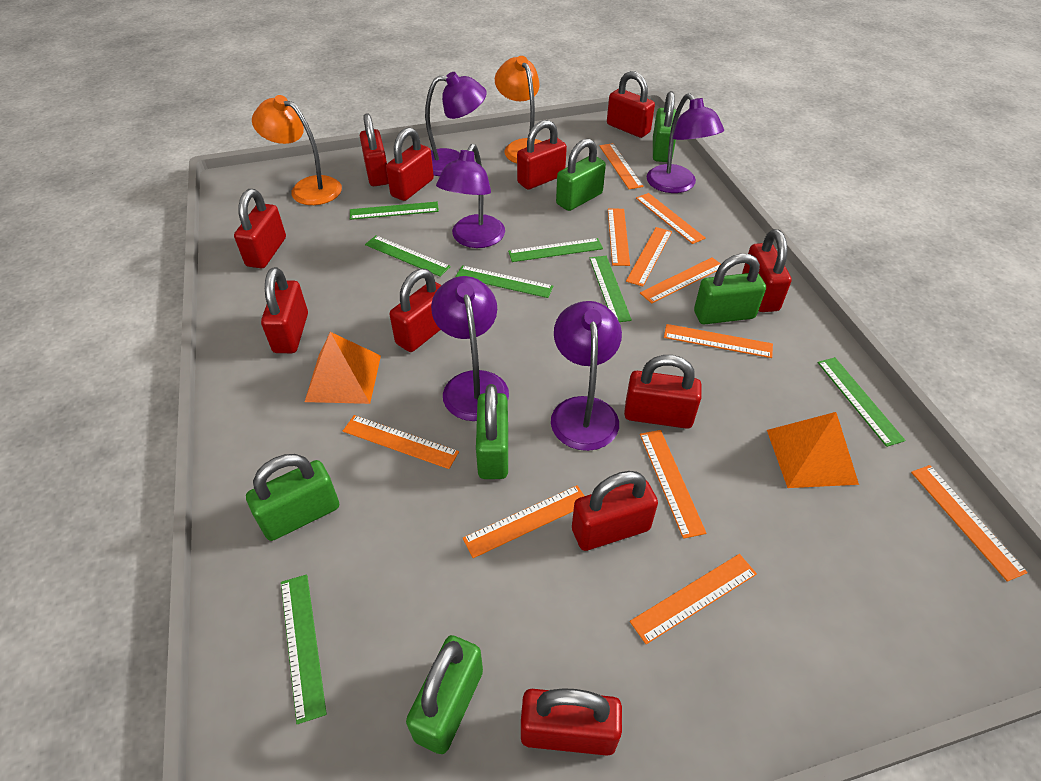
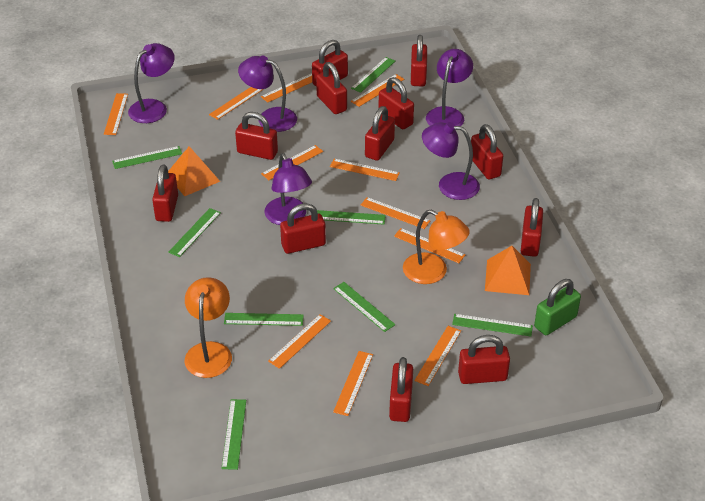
green padlock: 6 -> 1
green ruler: 7 -> 8
red padlock: 11 -> 12

